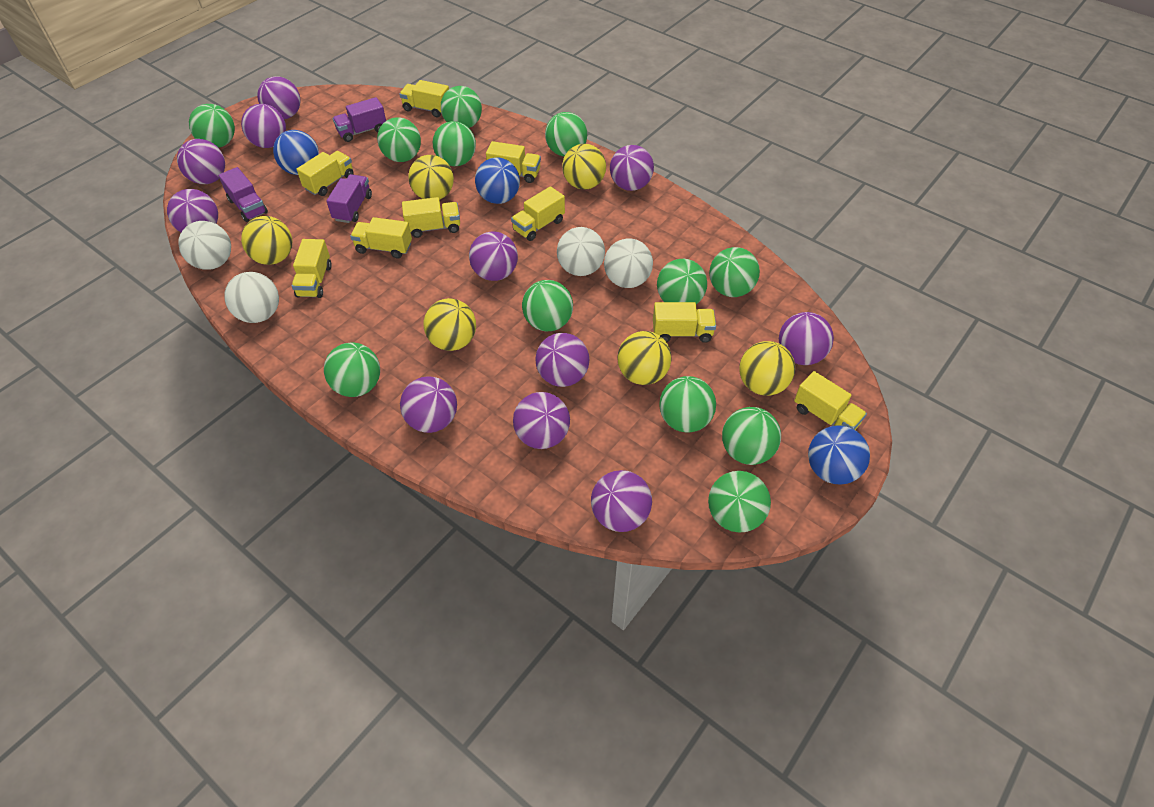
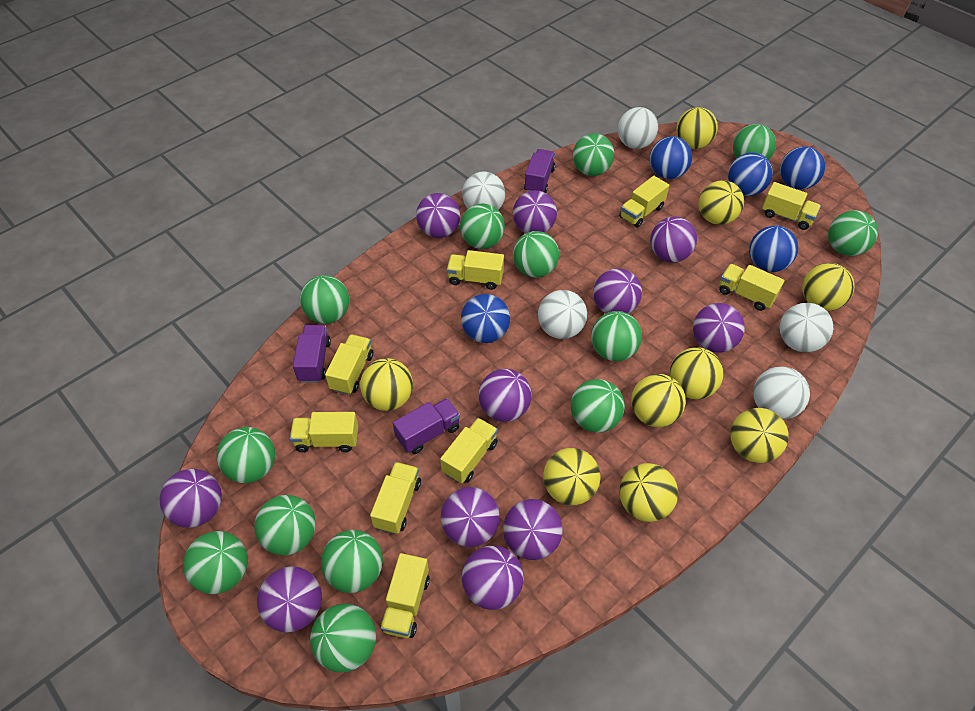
blue ball: 3 -> 5
green ball: 12 -> 13
white ball: 4 -> 5
yellow ball: 6 -> 9

